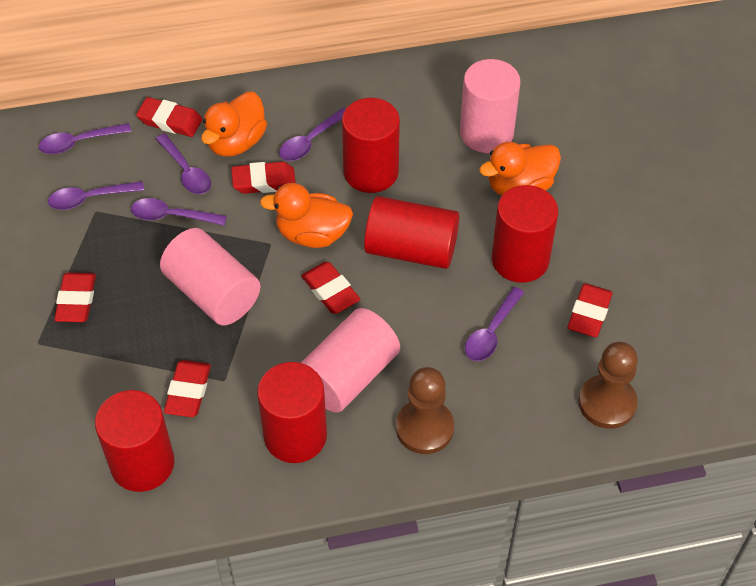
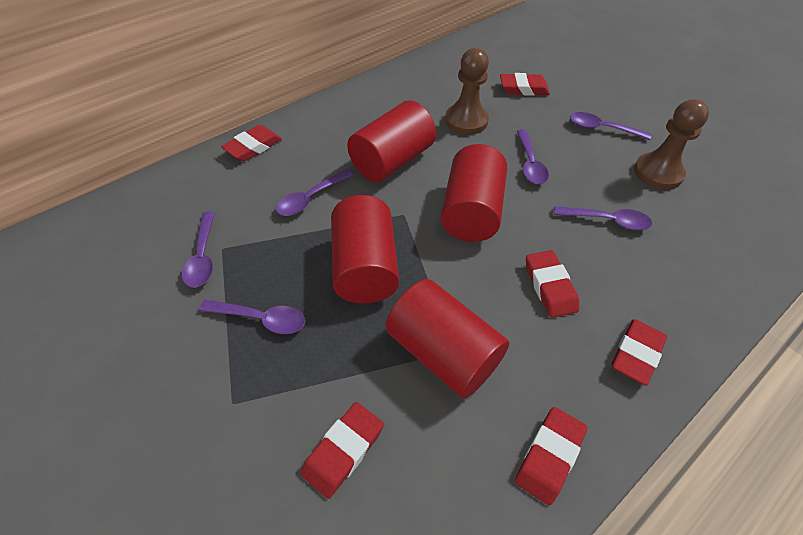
orange duck: 3 -> 0
pink cylinder: 3 -> 0
red cylinder: 5 -> 4

